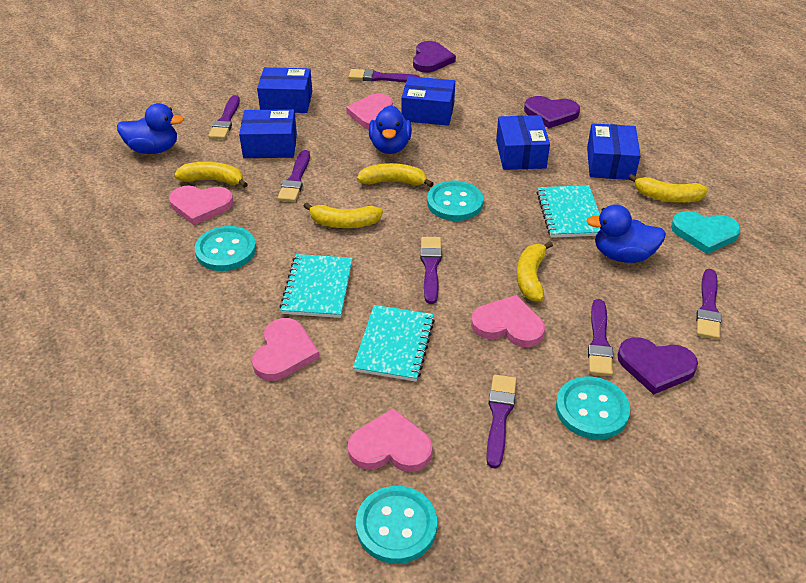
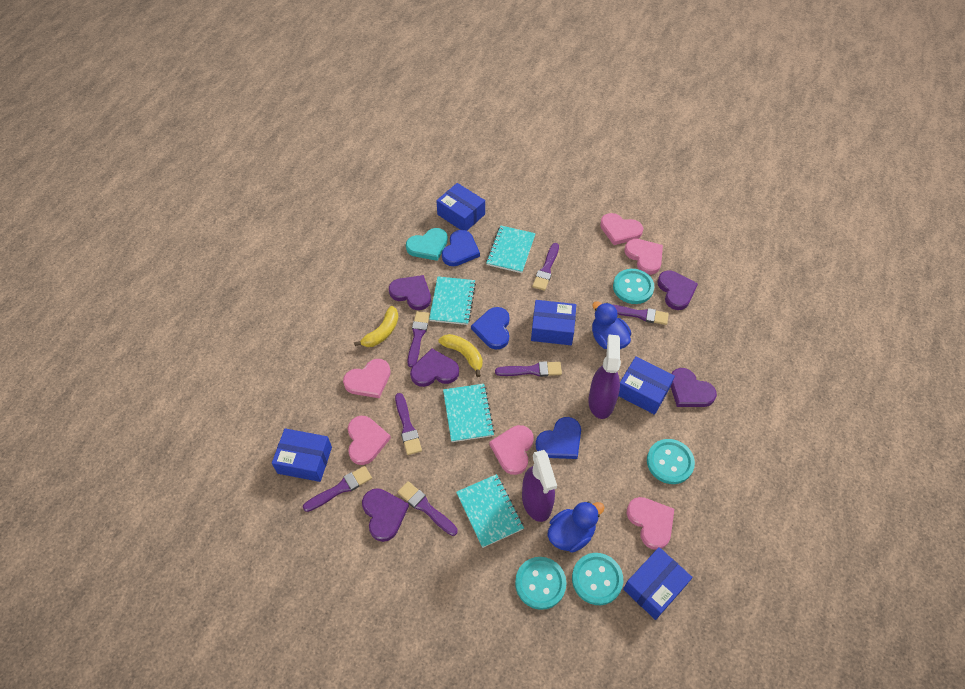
blue duck: 3 -> 2
blue heart: 0 -> 3
pink heart: 5 -> 6
purple heart: 3 -> 5
purple spray bottle: 0 -> 2
turquoise notebook: 3 -> 4
yellow banana: 5 -> 2

